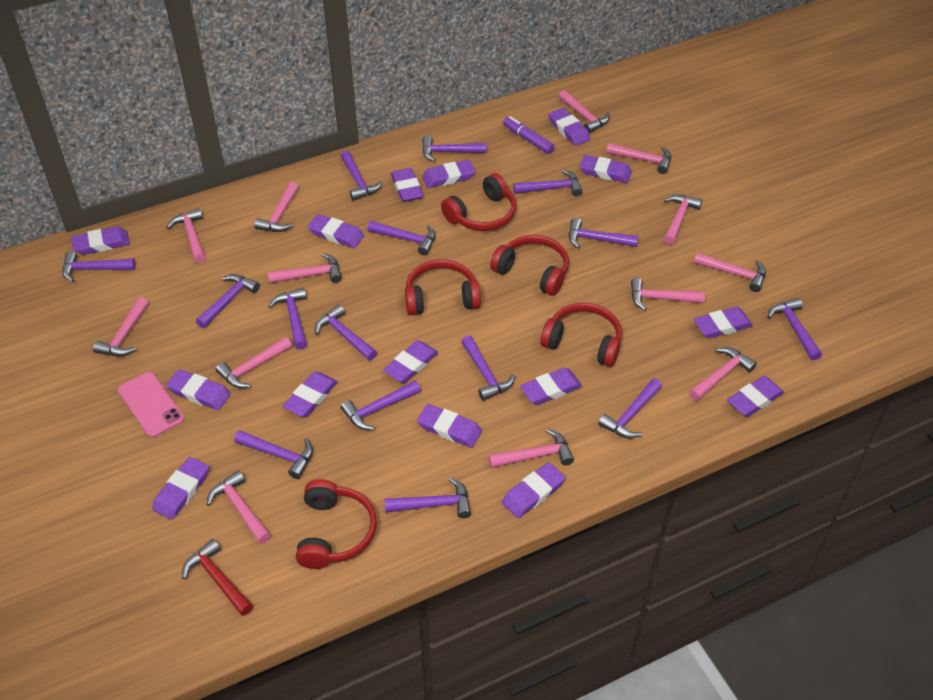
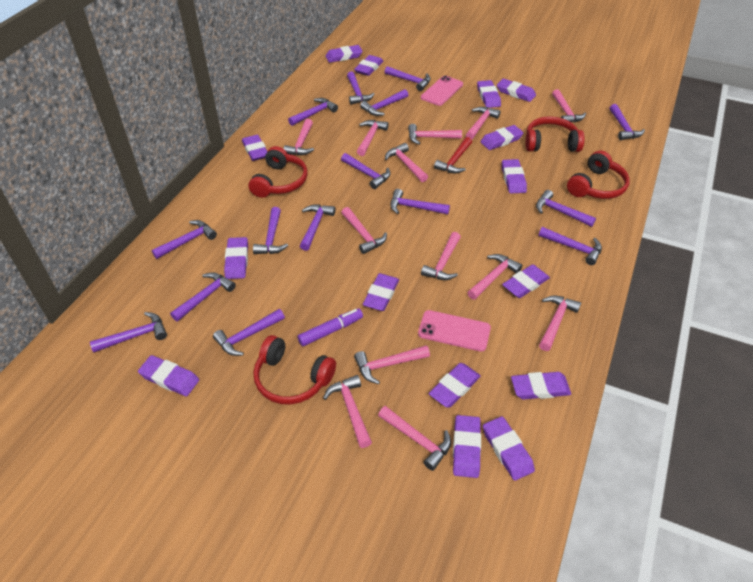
pink phone: 1 -> 2
red headphones: 5 -> 4

